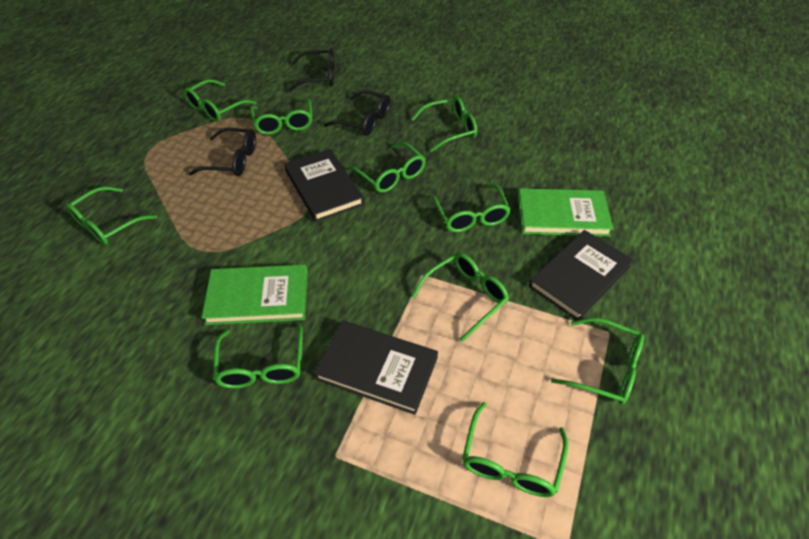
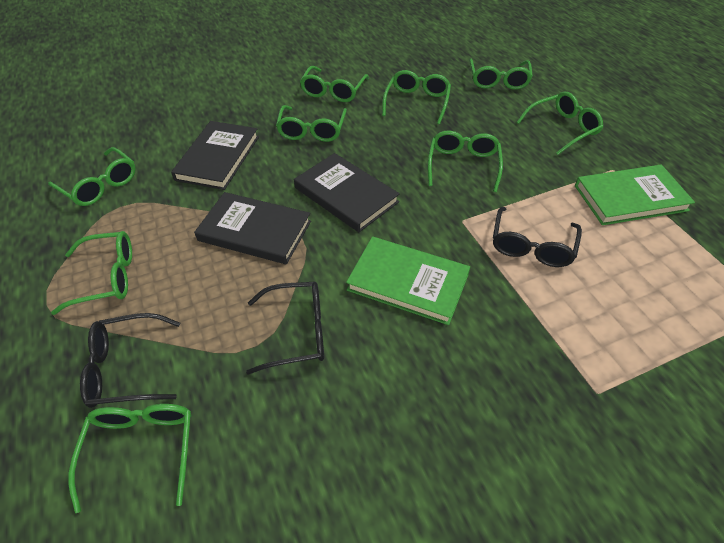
green glasses: 10 -> 9

